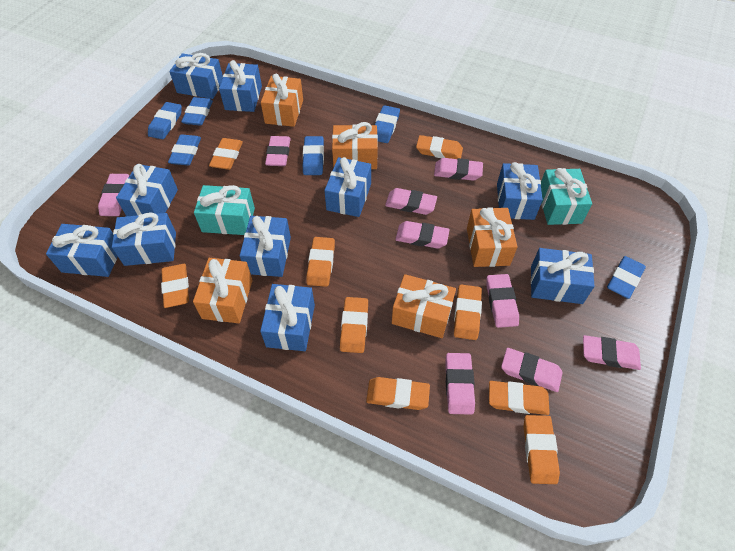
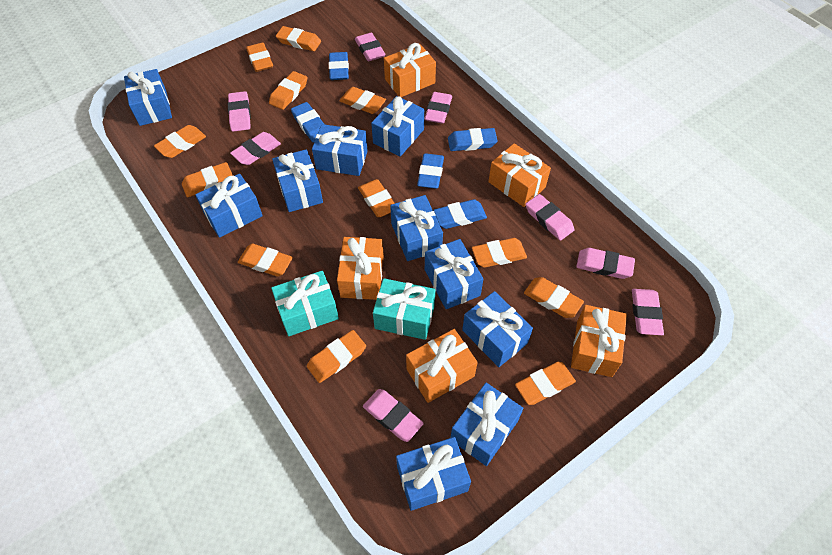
blue eraser: 6 -> 5
orange eraser: 9 -> 12
pink eraser: 9 -> 8

